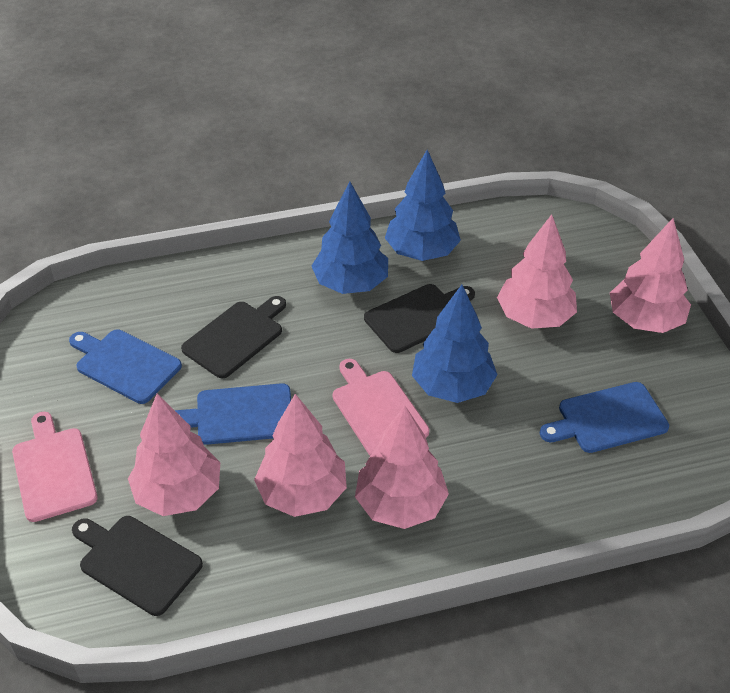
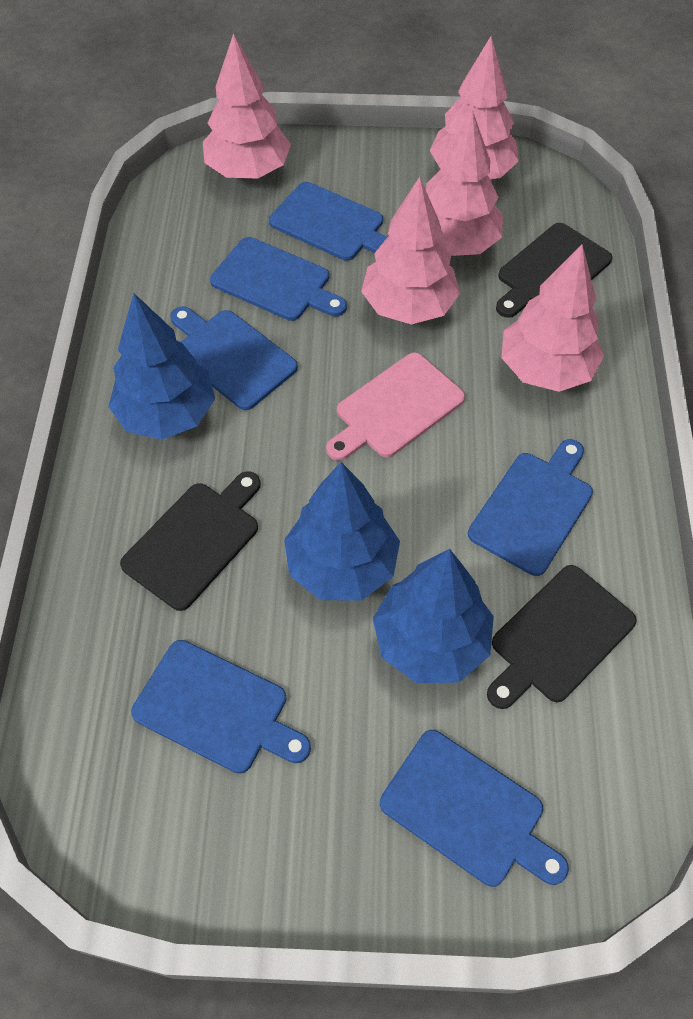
blue cutting board: 3 -> 6
pink cutting board: 2 -> 1

